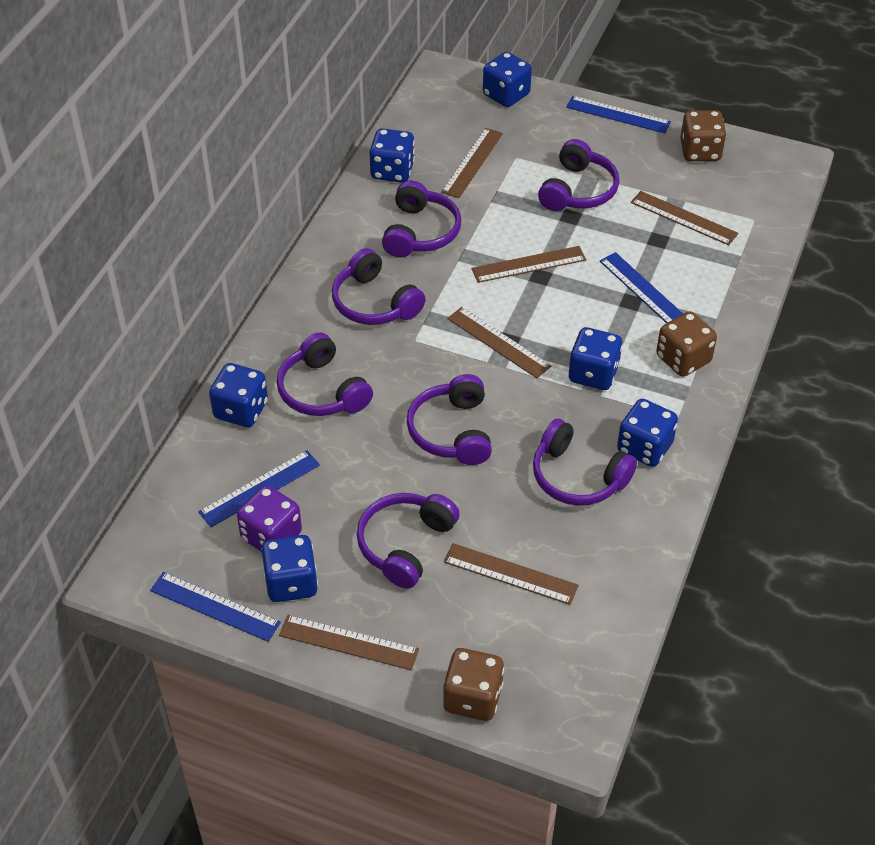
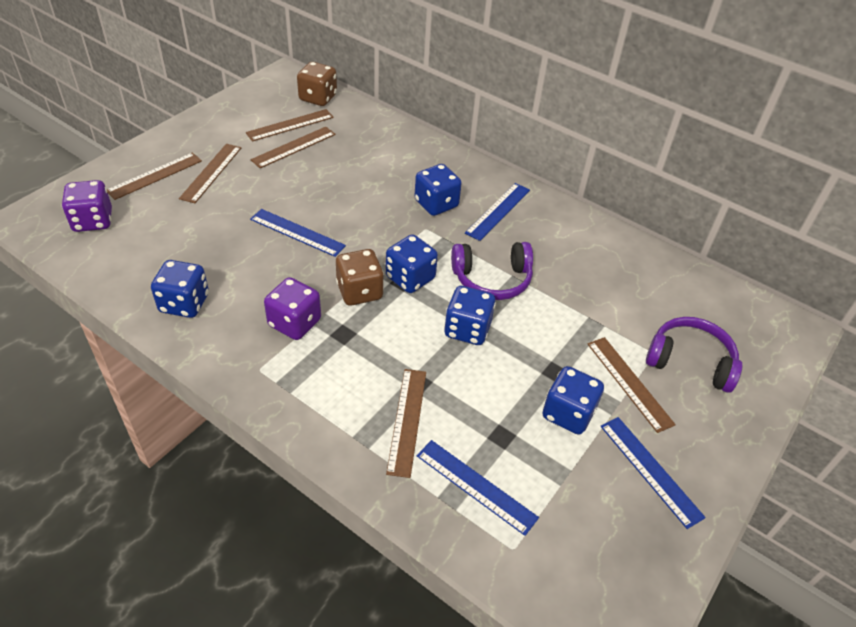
blue dice: 6 -> 5
brown dice: 3 -> 2
purple dice: 1 -> 2
purple headphones: 7 -> 2

